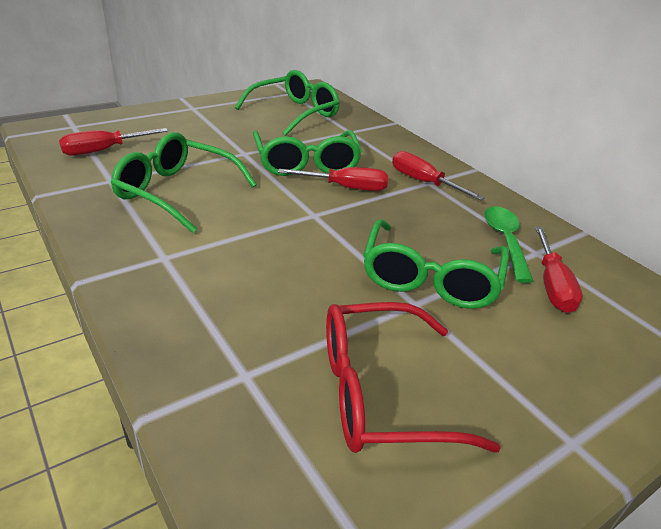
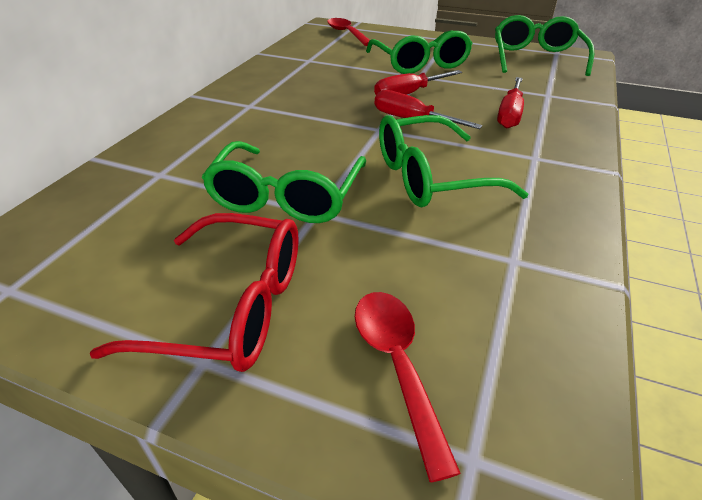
green spoon: 1 -> 0
red screwdriver: 4 -> 3
red spoon: 0 -> 2

